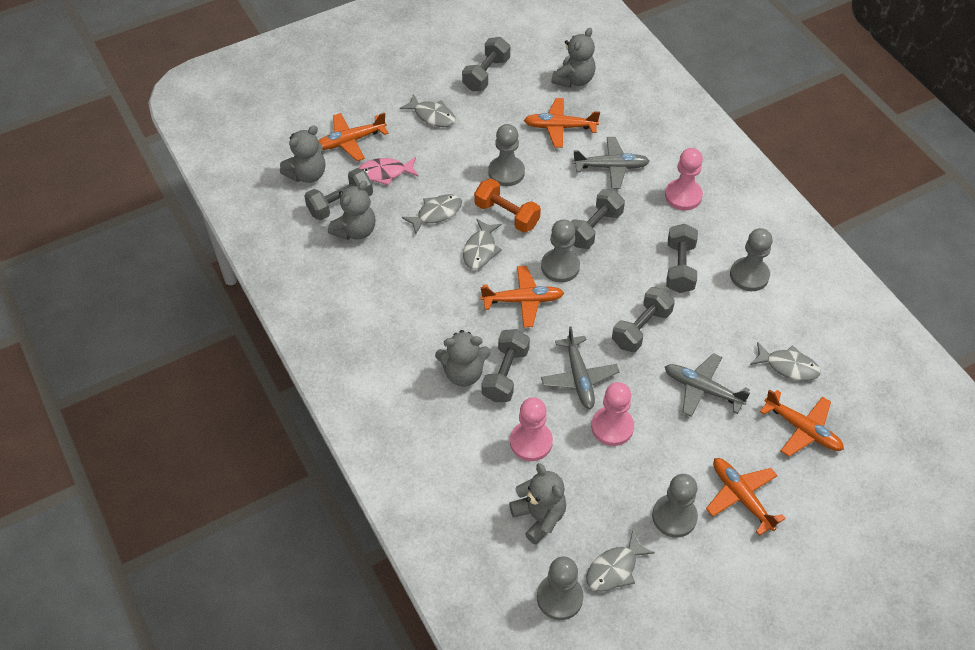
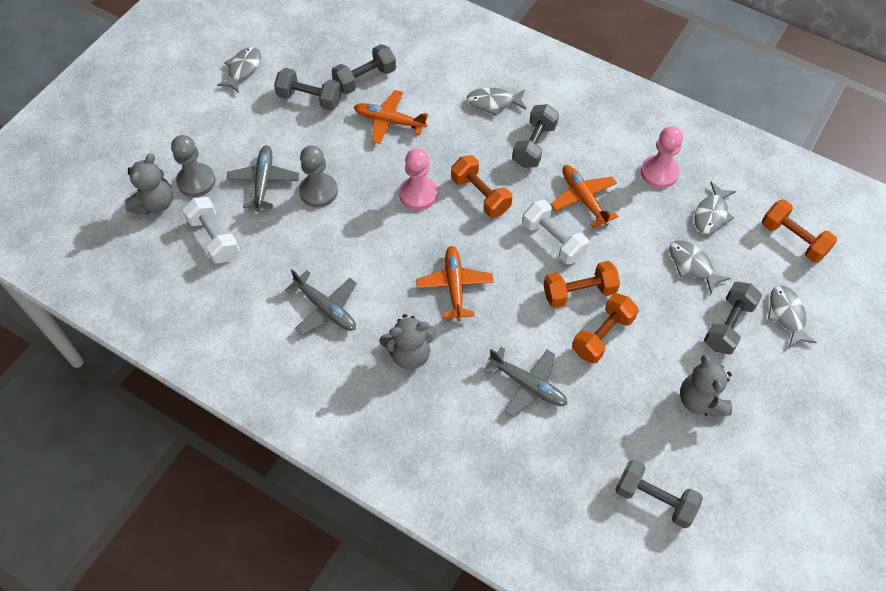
grey dumbbell: 6 -> 5
grey pawn: 5 -> 2
grey teddy bear: 5 -> 3
orange dumbbell: 1 -> 4
orange plane: 5 -> 3
pink fish: 1 -> 0
pink pawn: 3 -> 2
white dumbbell: 0 -> 2

